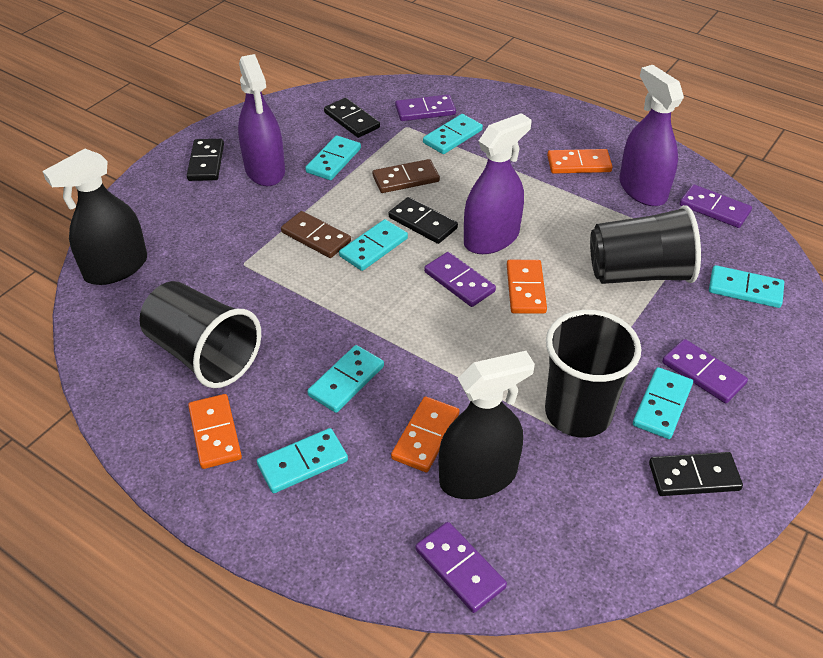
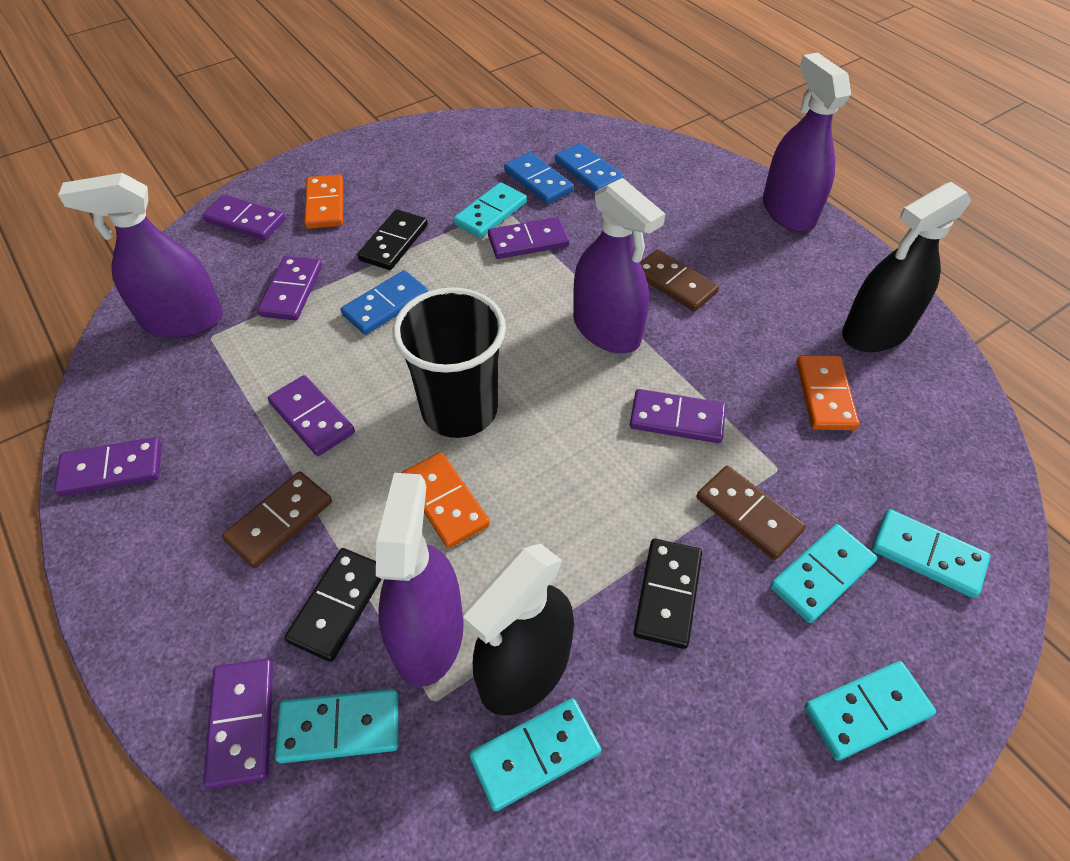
black cup: 3 -> 1
black domino: 4 -> 3
blue domino: 0 -> 3
brown domino: 2 -> 3
orange domino: 4 -> 3
purple domino: 5 -> 7
purple spray bottle: 3 -> 4
turquoise domino: 7 -> 6

